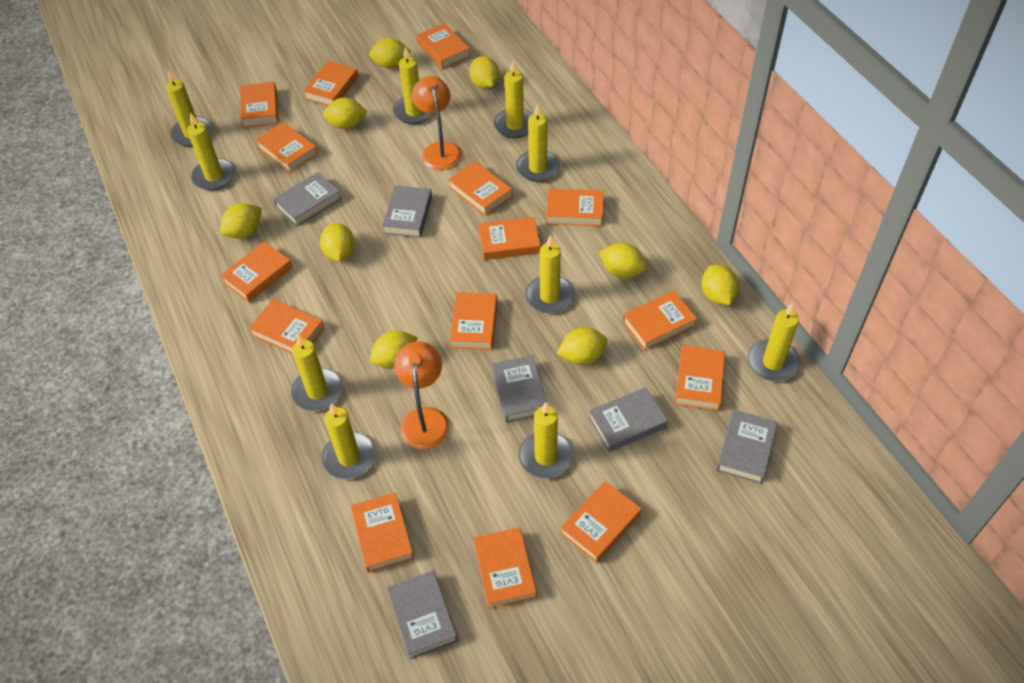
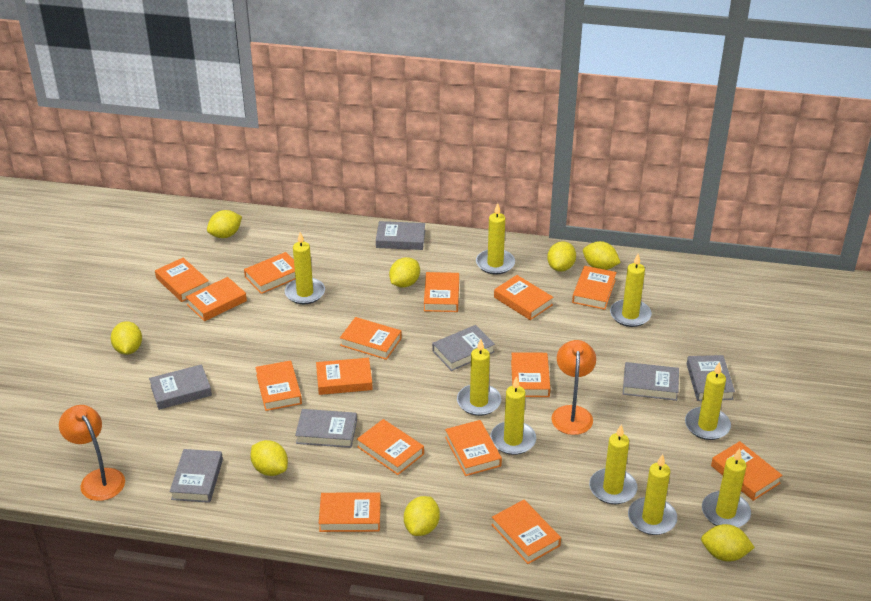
grey book: 6 -> 7
yellow candle: 10 -> 9
yellow lemon: 9 -> 8

